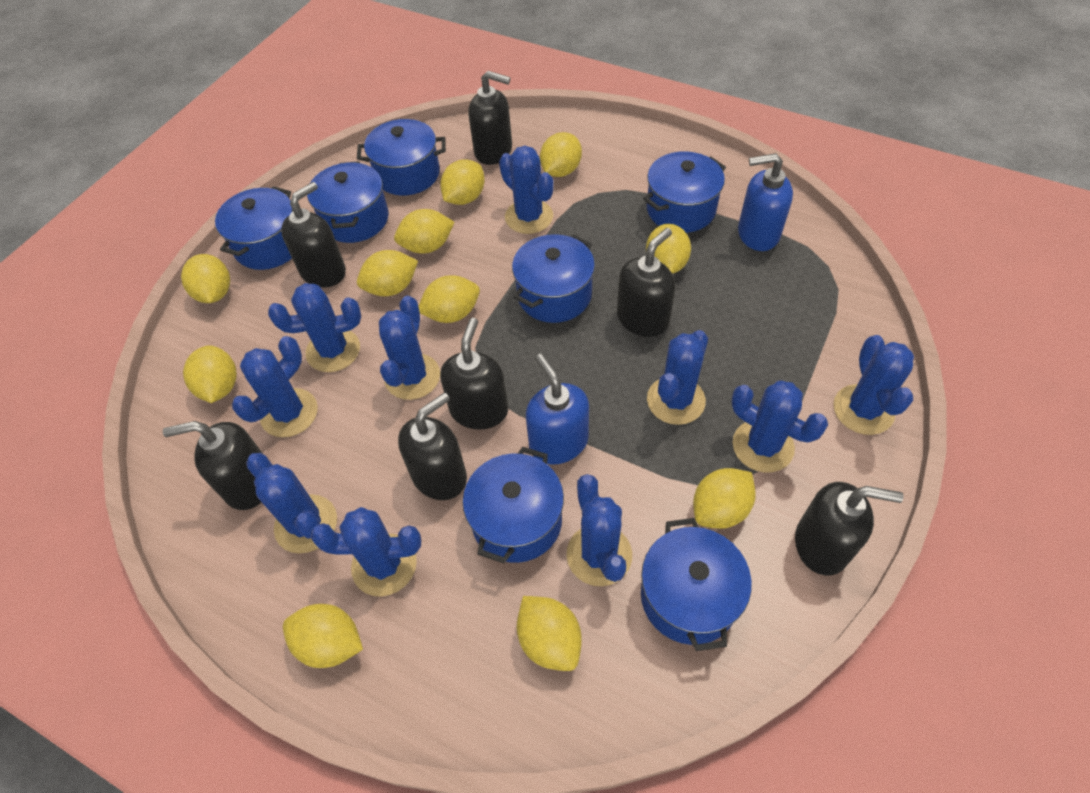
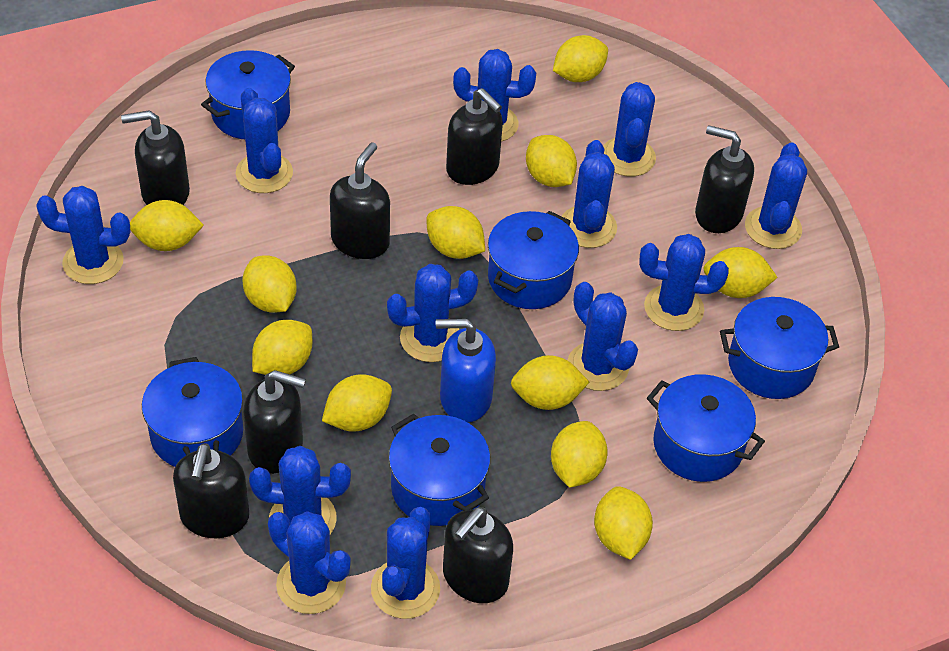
blue cactus: 10 -> 12
blue pot: 7 -> 6
blue soap dispenser: 2 -> 1

